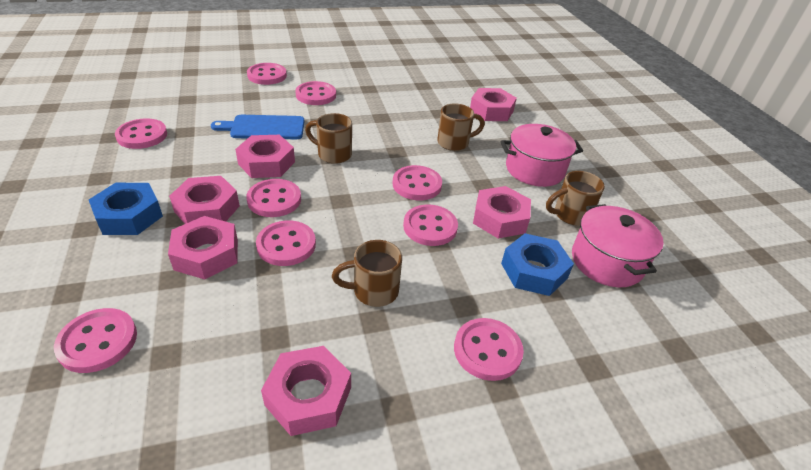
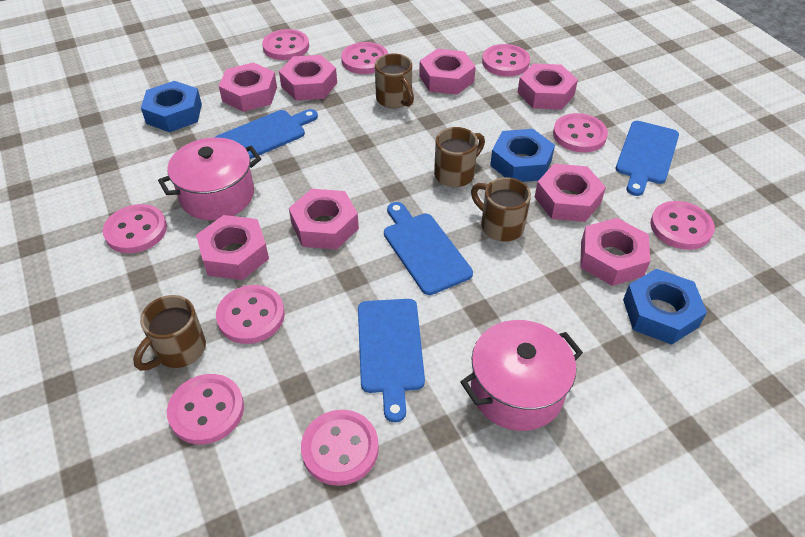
blue cutting board: 1 -> 4
blue nut: 2 -> 3
pink nut: 6 -> 8

